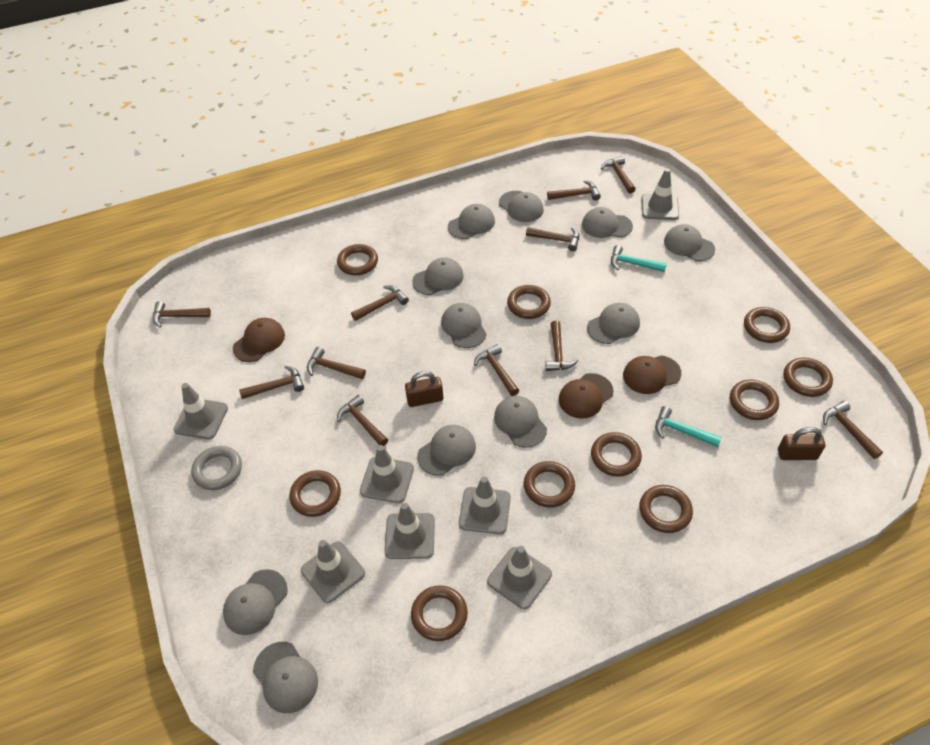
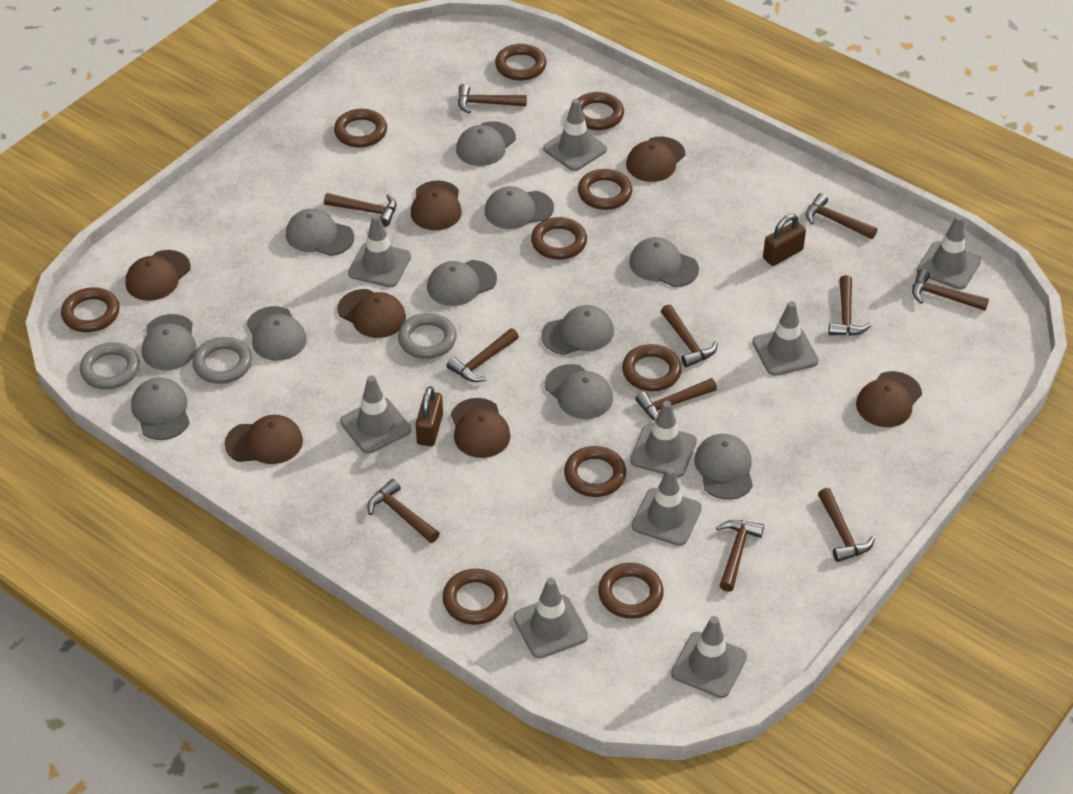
brown cap: 3 -> 7
grey ring: 1 -> 3
grey traffic cone: 7 -> 9
turquoise hammer: 2 -> 0

